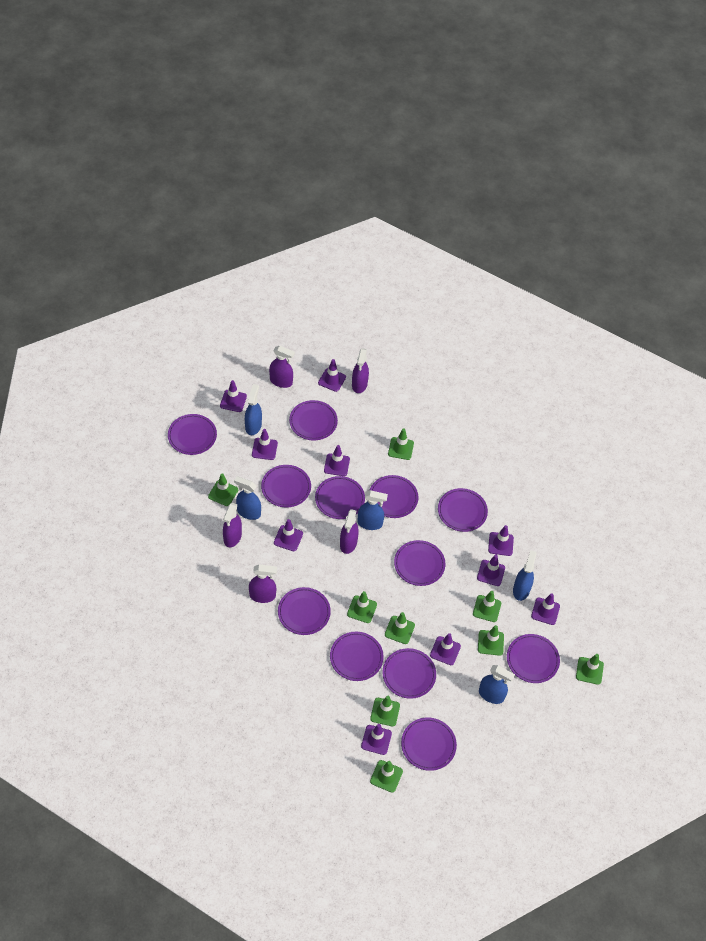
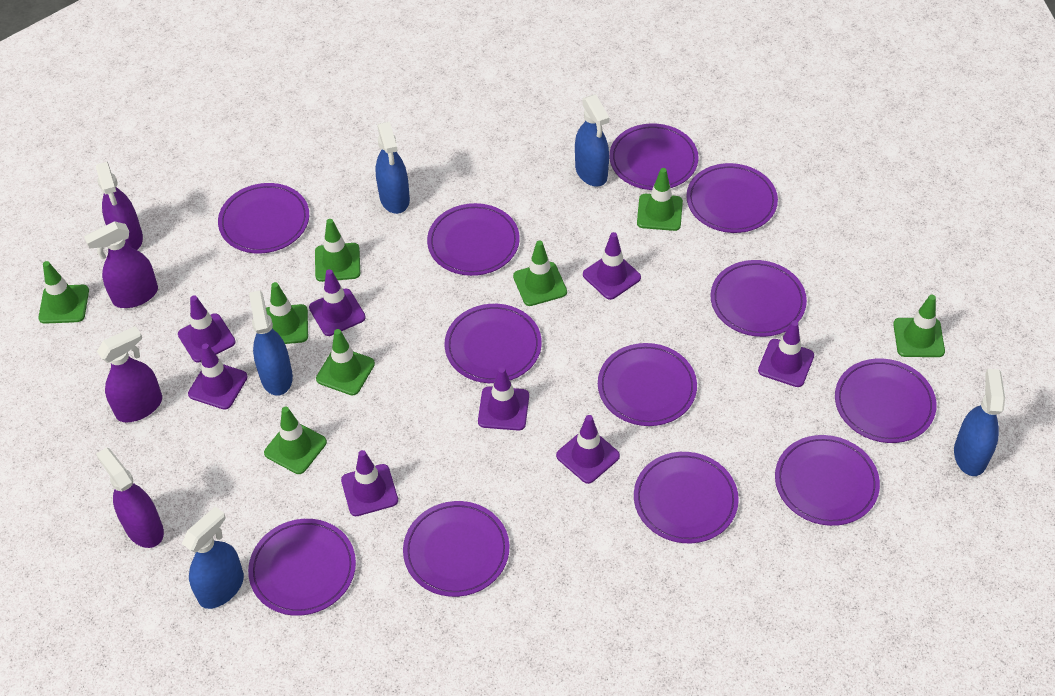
green traffic cone: 9 -> 8
purple spray bottle: 5 -> 4
purple traffic cone: 10 -> 8

